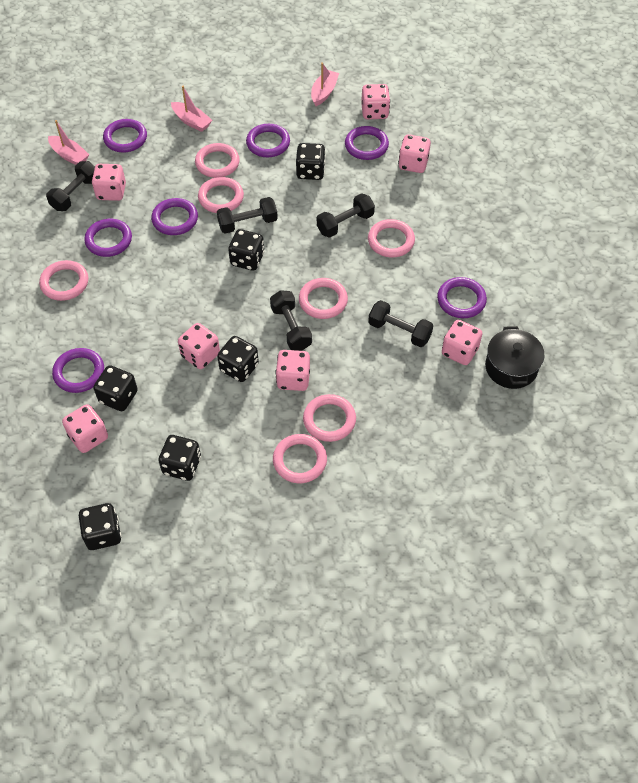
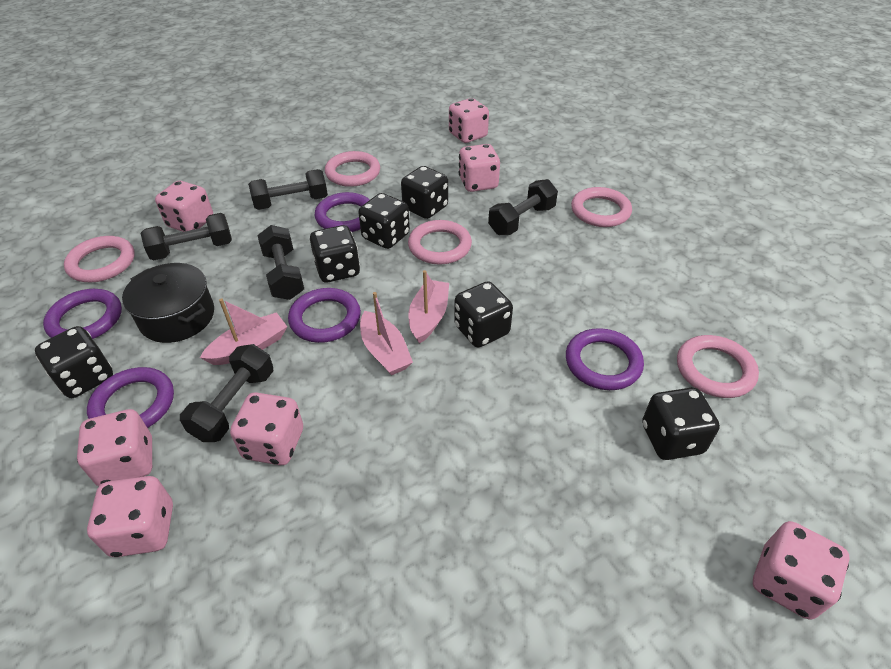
pink ring: 7 -> 5
purple ring: 7 -> 5

